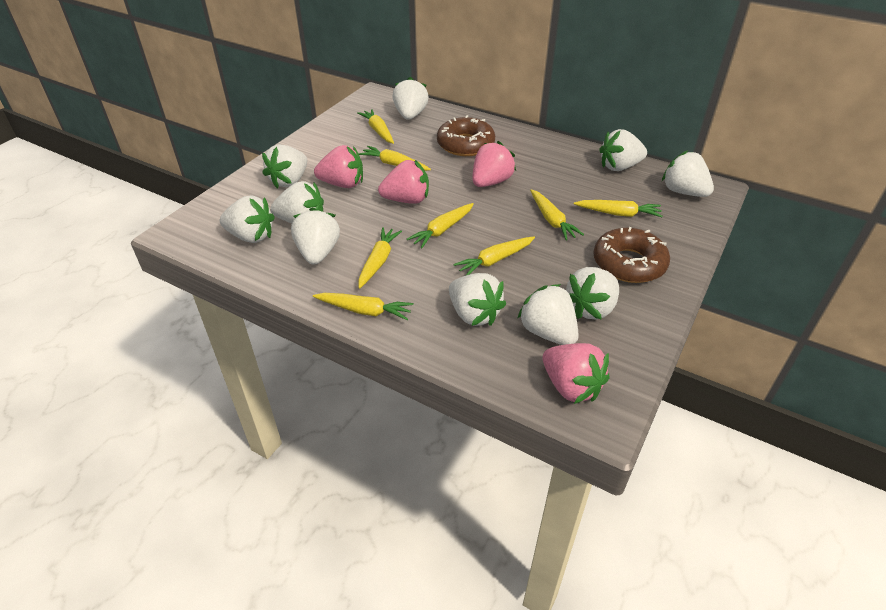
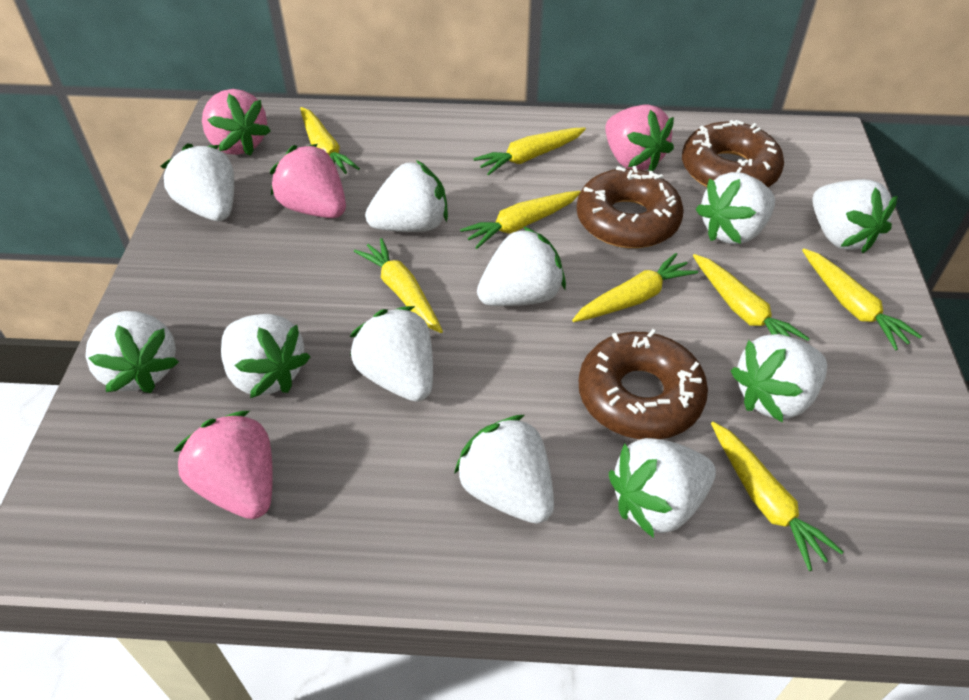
brown donut: 2 -> 3
white strawberry: 10 -> 11

